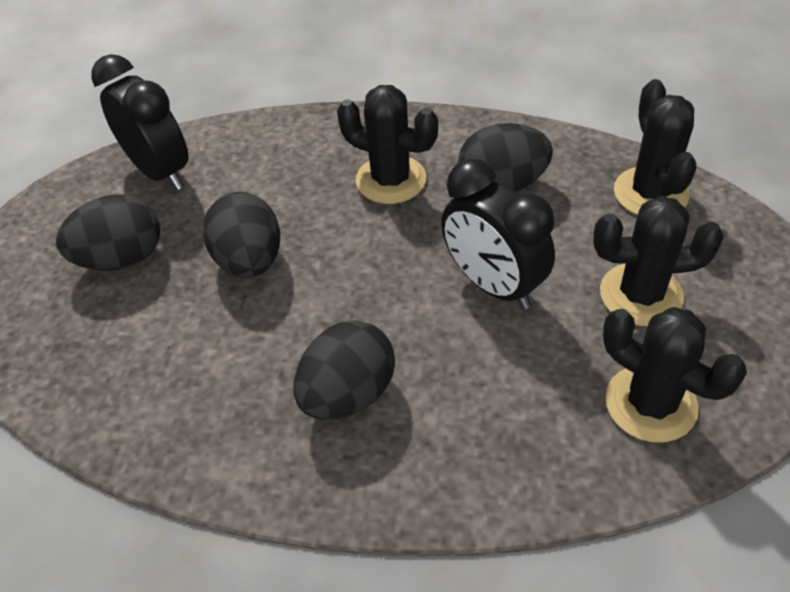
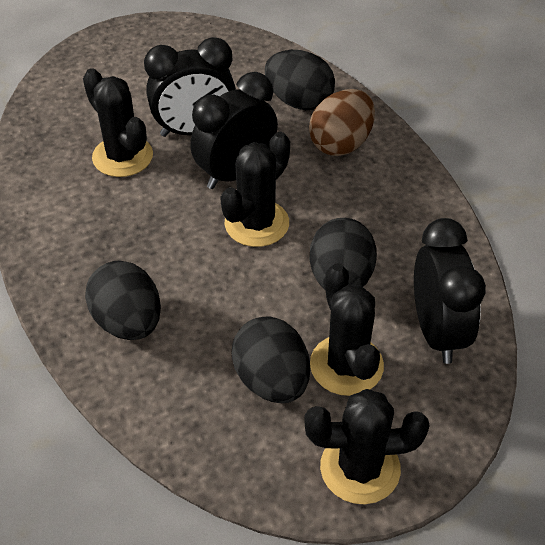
black clock: 2 -> 3
brown egg: 0 -> 1

